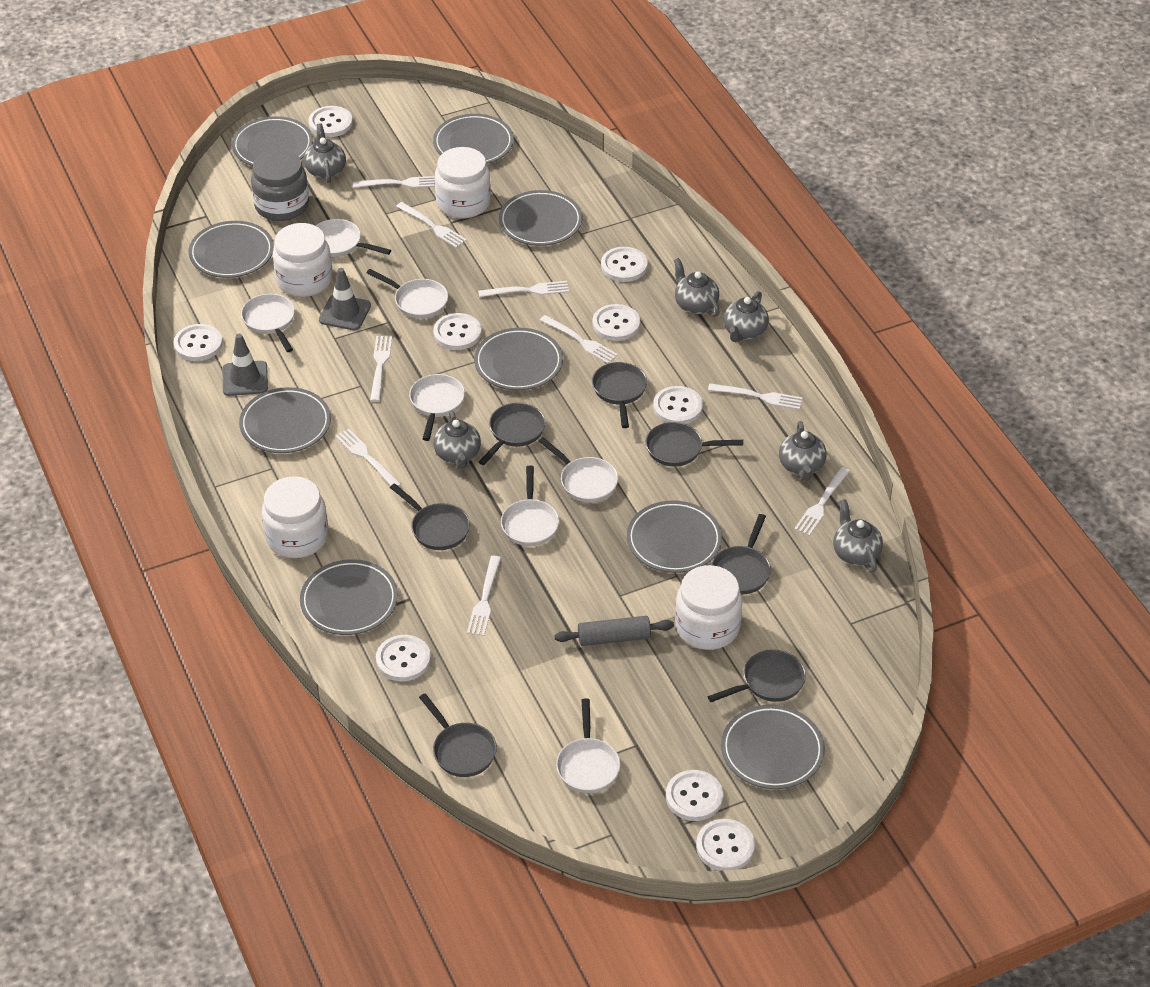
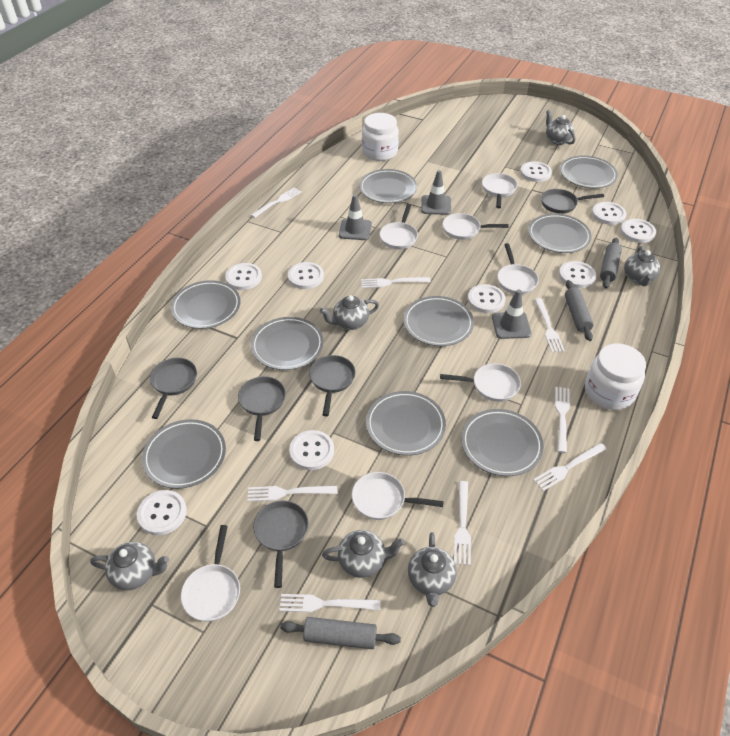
grey jar: 1 -> 0
grey pan: 7 -> 5
grey rolling pin: 1 -> 3
grey traffic cone: 2 -> 3
white fork: 9 -> 8
white jar: 4 -> 2

